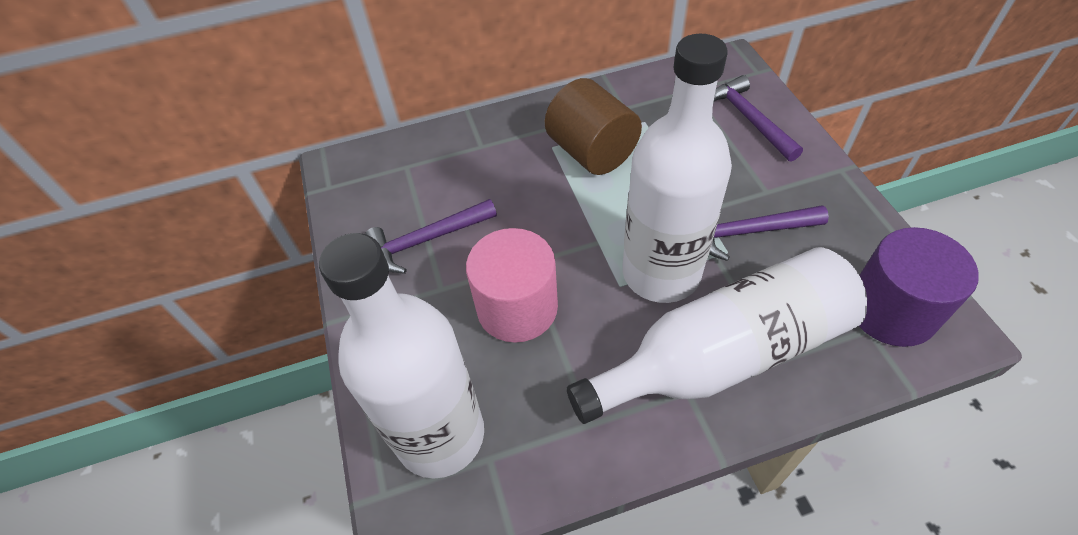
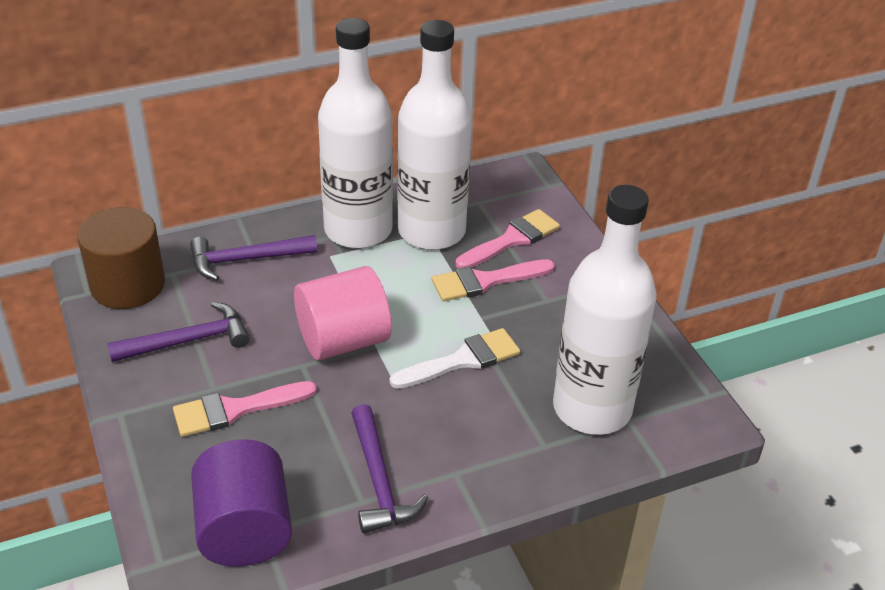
pink brush: 0 -> 3
white brush: 0 -> 1

